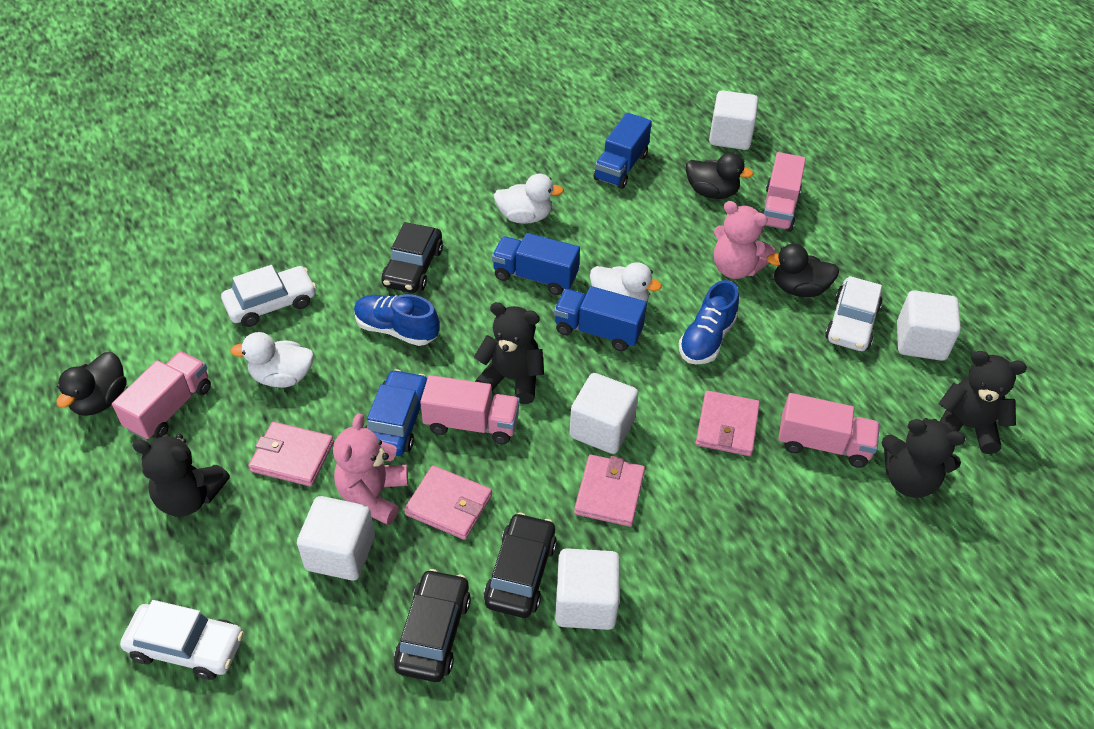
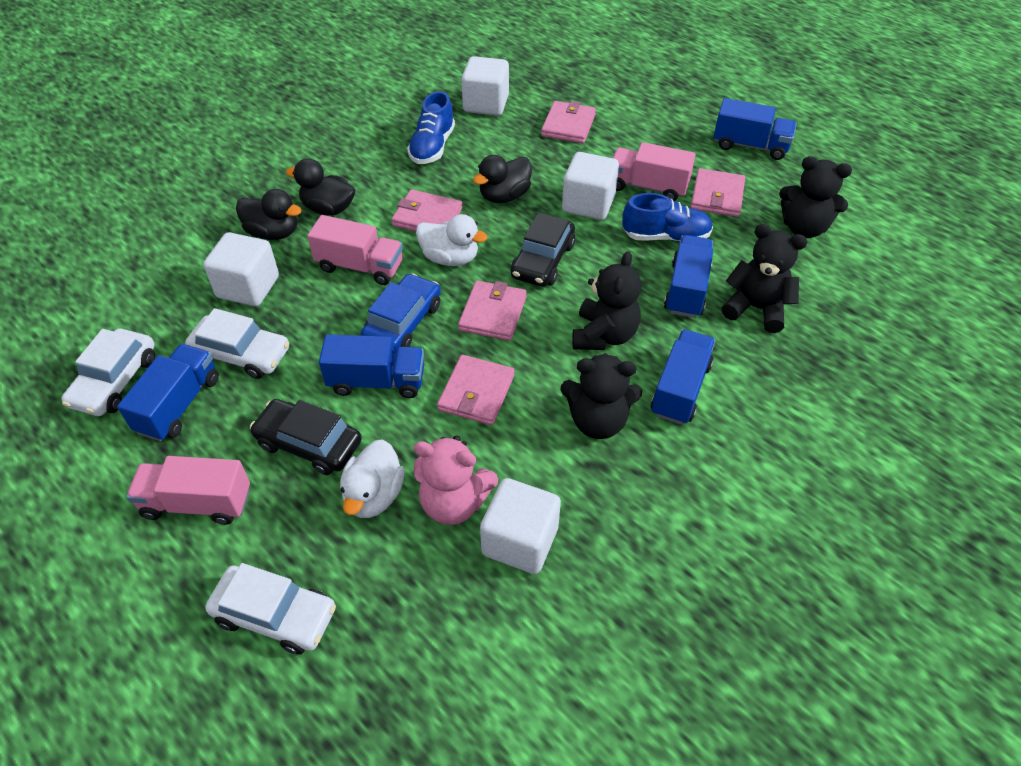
black car: 3 -> 2
blue truck: 3 -> 5
pink teddy bear: 2 -> 1
pink truck: 4 -> 3
pink wallet: 4 -> 5
white cube: 5 -> 4
white duck: 3 -> 2

